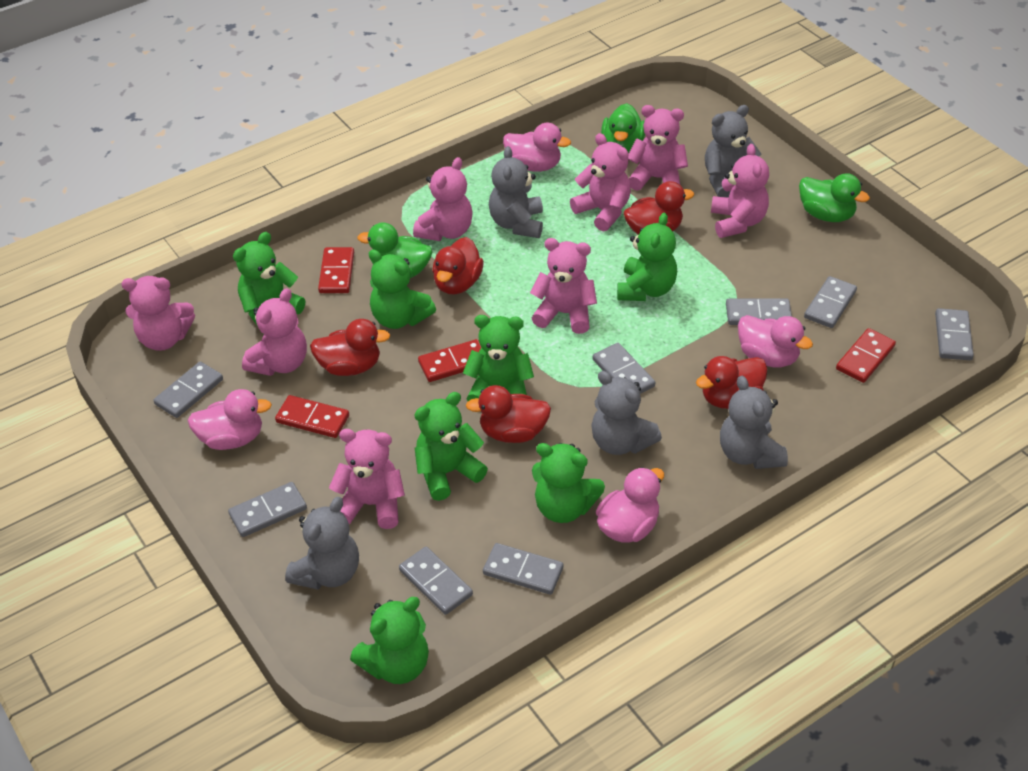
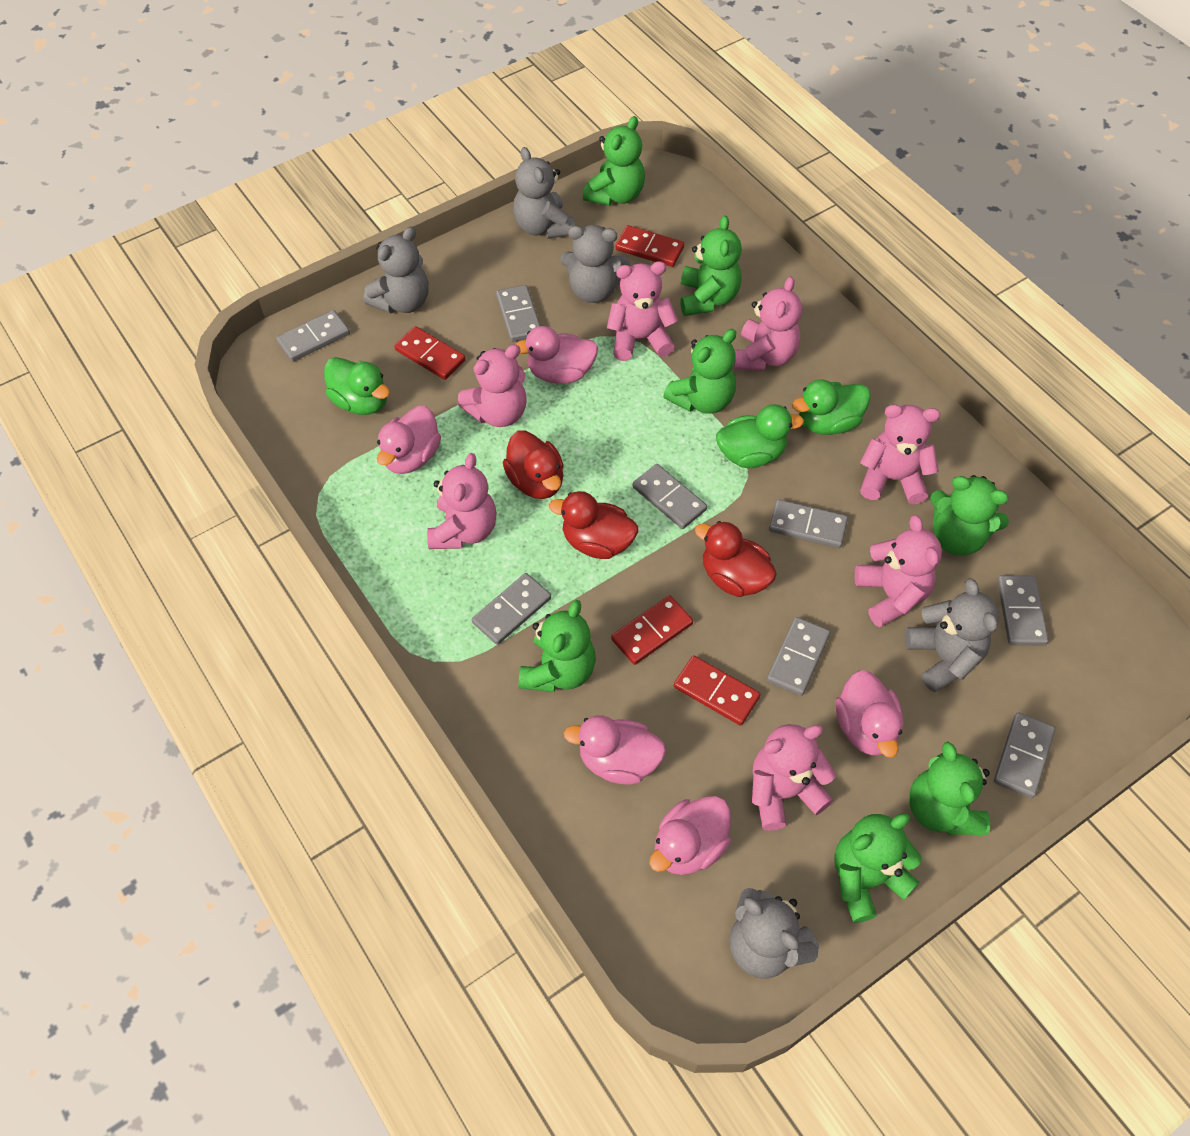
pink duck: 4 -> 5
pink teddy bear: 8 -> 7
red duck: 5 -> 3

